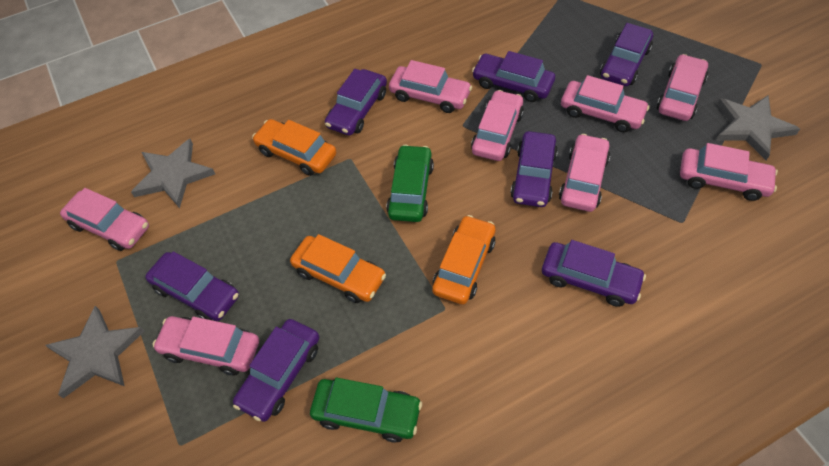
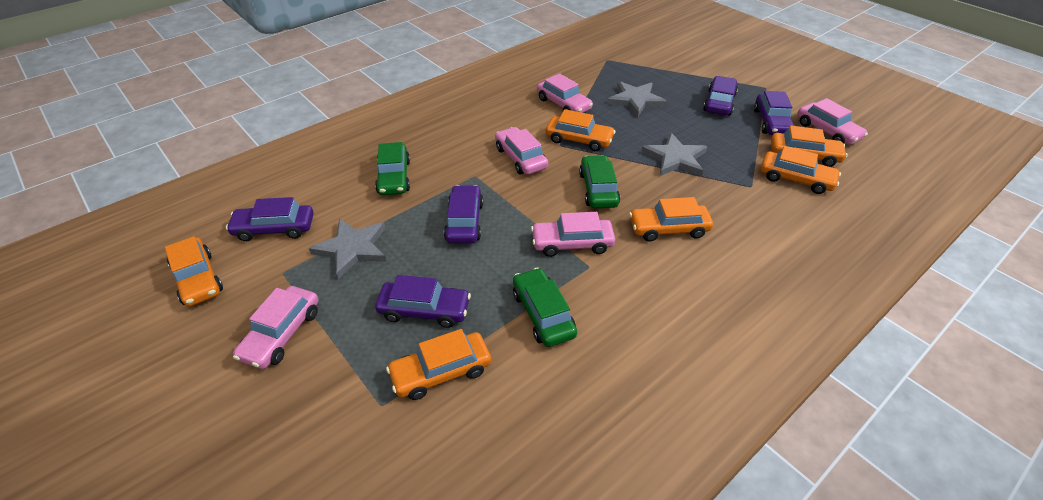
green car: 2 -> 3
orange car: 3 -> 6
pink car: 8 -> 5
purple car: 7 -> 5

